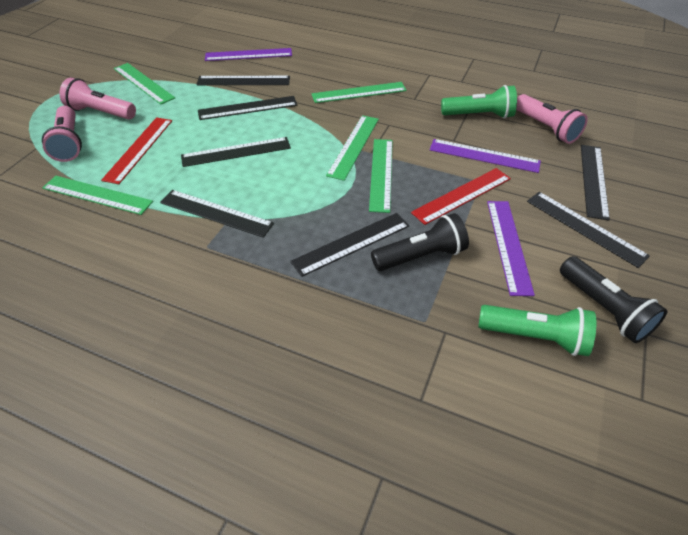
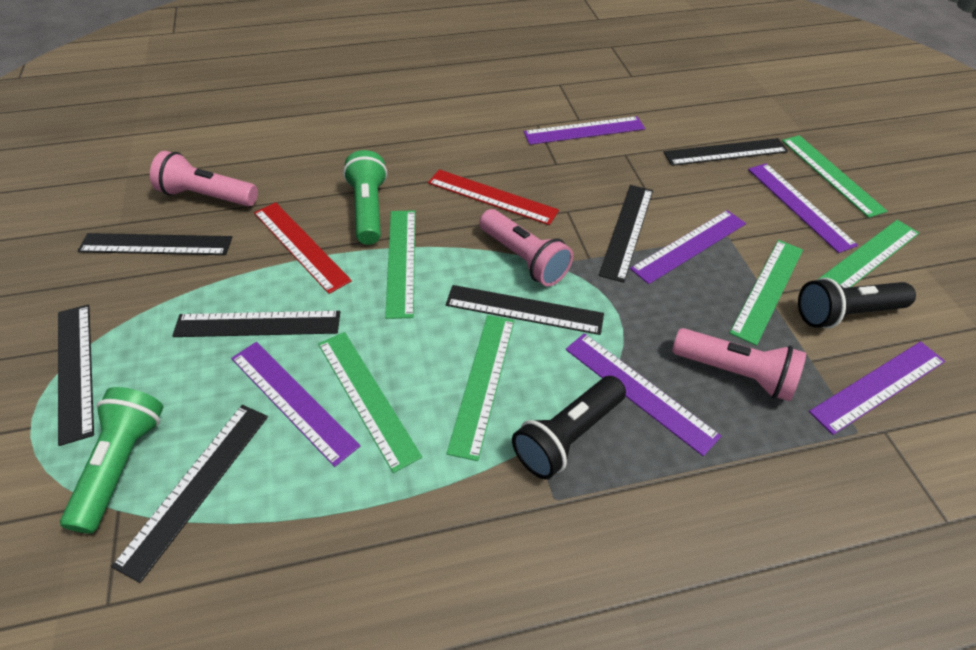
green ruler: 5 -> 6
purple ruler: 3 -> 6

